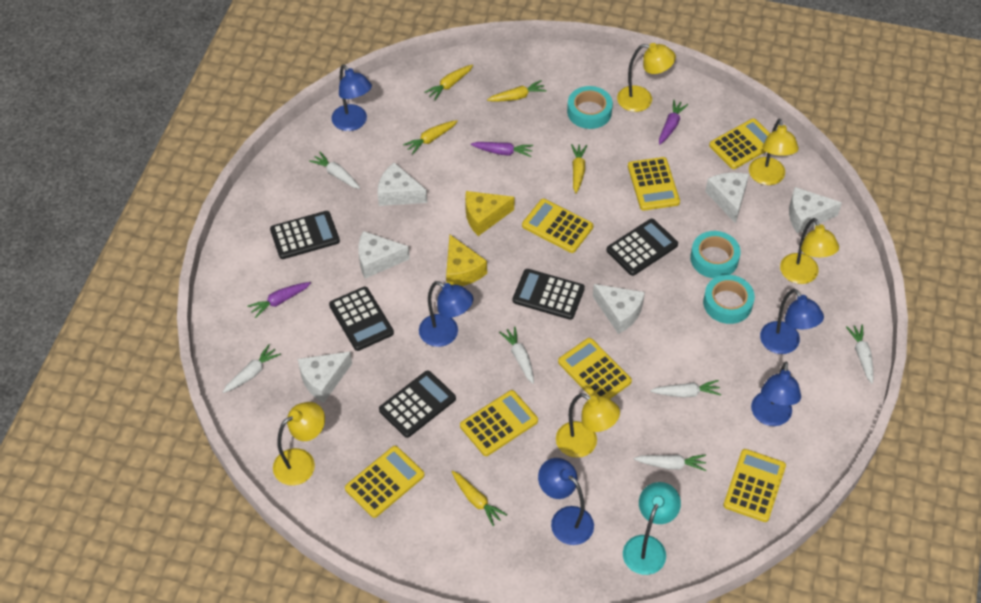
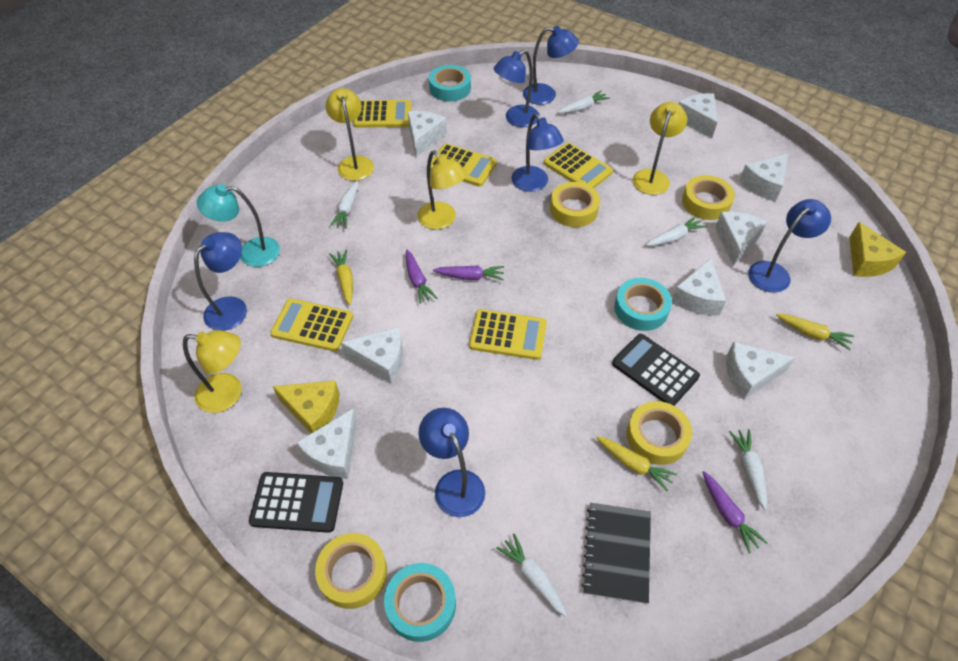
black calculator: 5 -> 2
black notebook: 0 -> 1
blue lamp: 5 -> 6
white carrot: 6 -> 5
white cheese: 6 -> 8
yellow calculator: 7 -> 5
yellow carrot: 5 -> 3
yellow lamp: 5 -> 4
yellow tape: 0 -> 4

